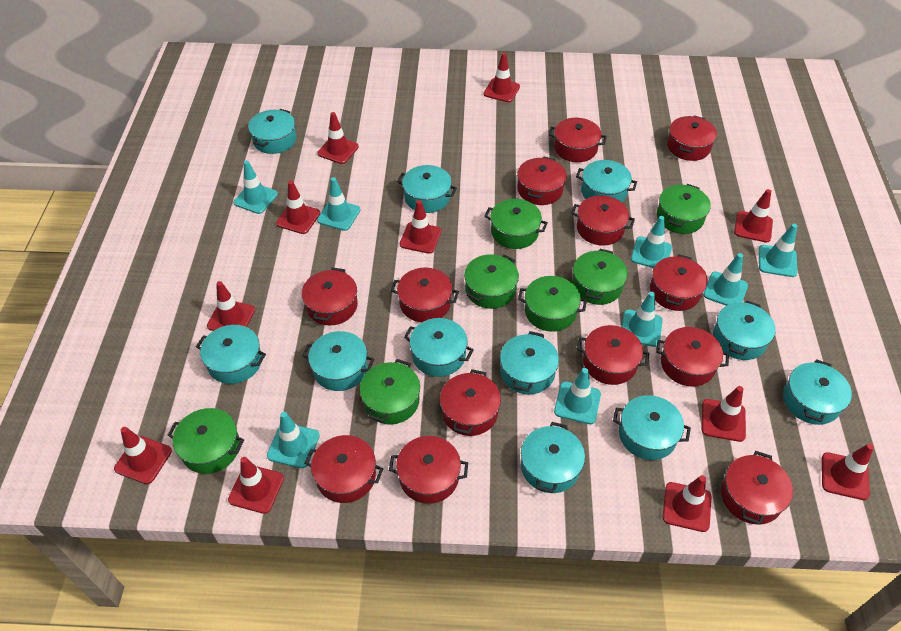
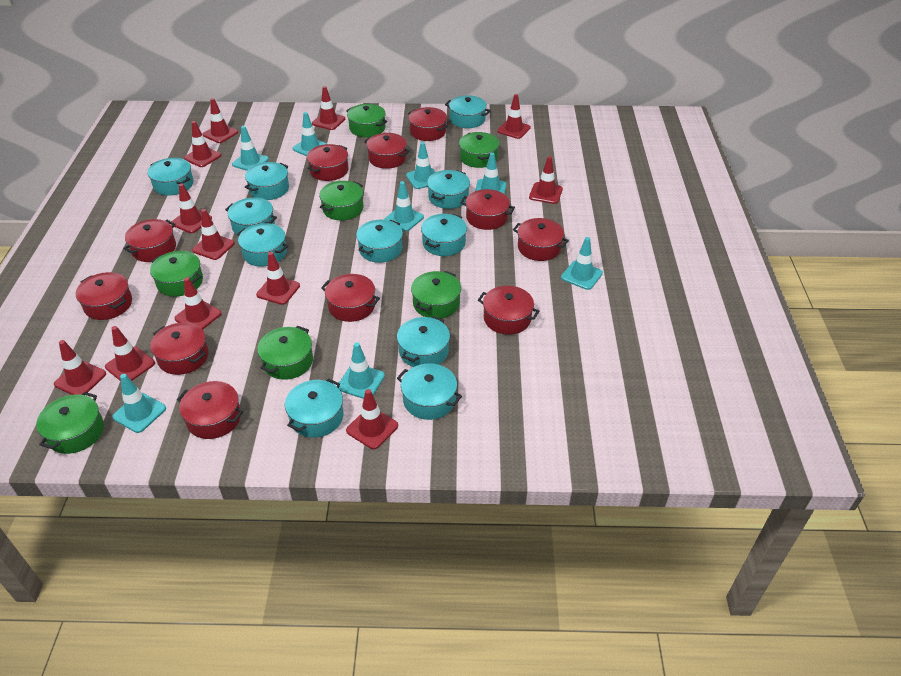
red pot: 13 -> 11
red traffic cone: 11 -> 12

